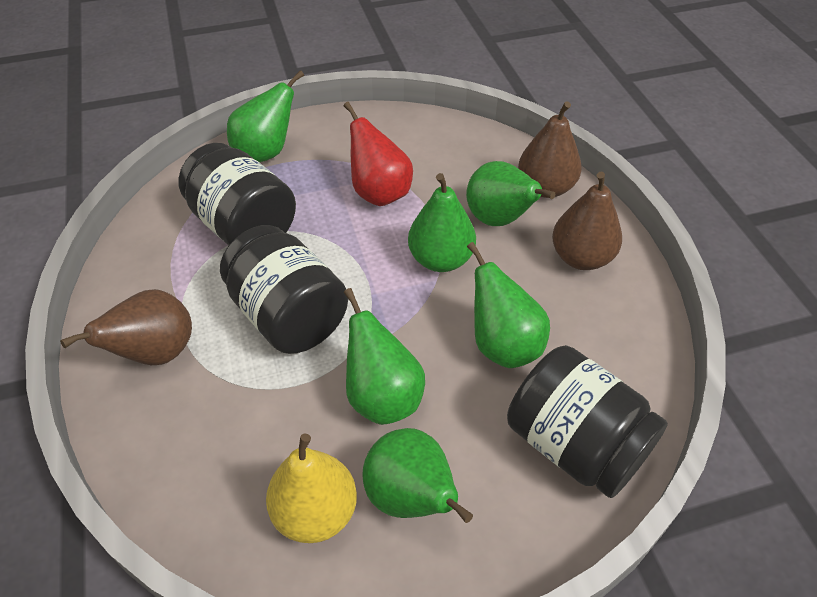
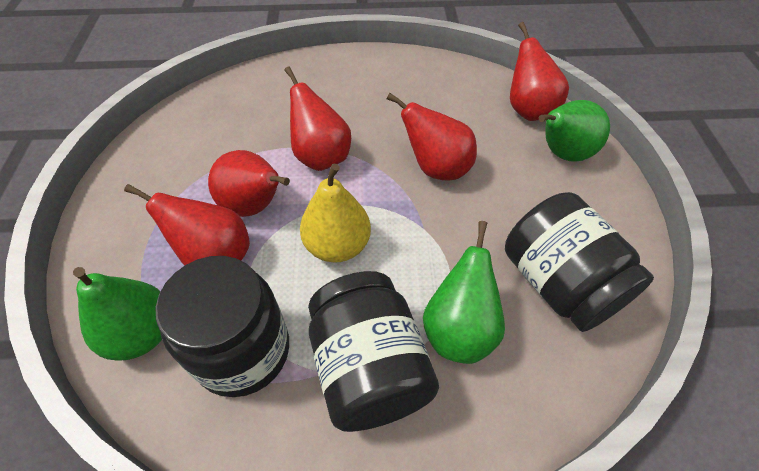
brown pear: 3 -> 0
green pear: 6 -> 3
red pear: 1 -> 5

